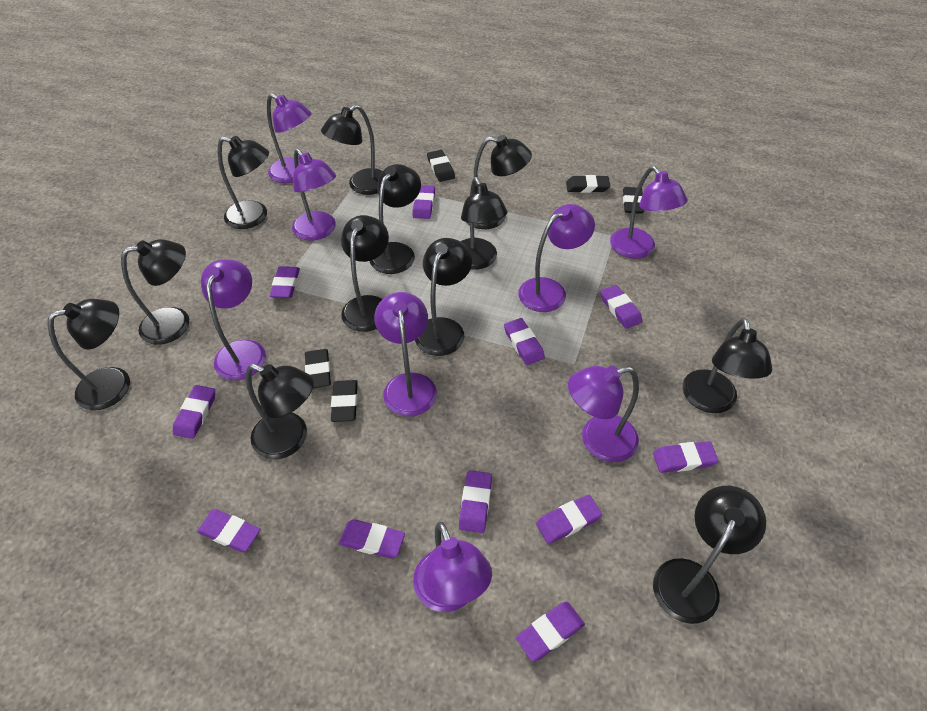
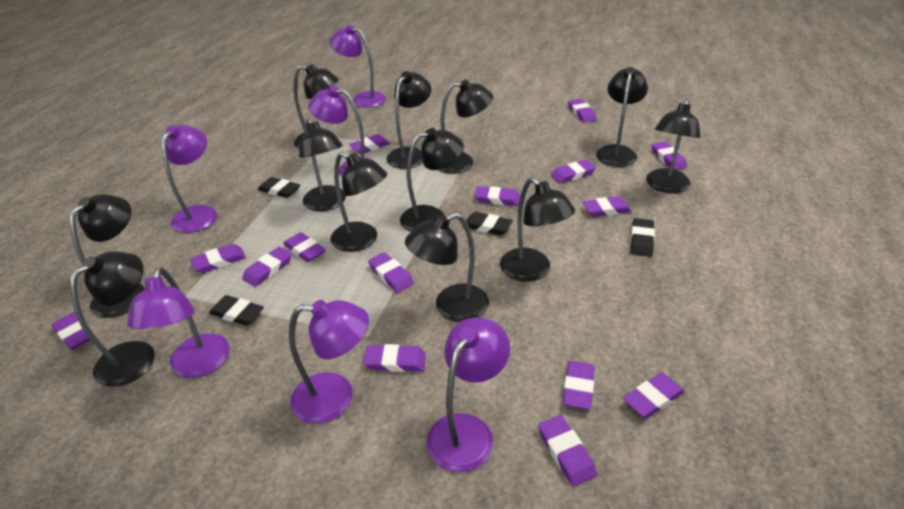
black eraser: 5 -> 4
purple eraser: 11 -> 15
purple lamp: 8 -> 6

